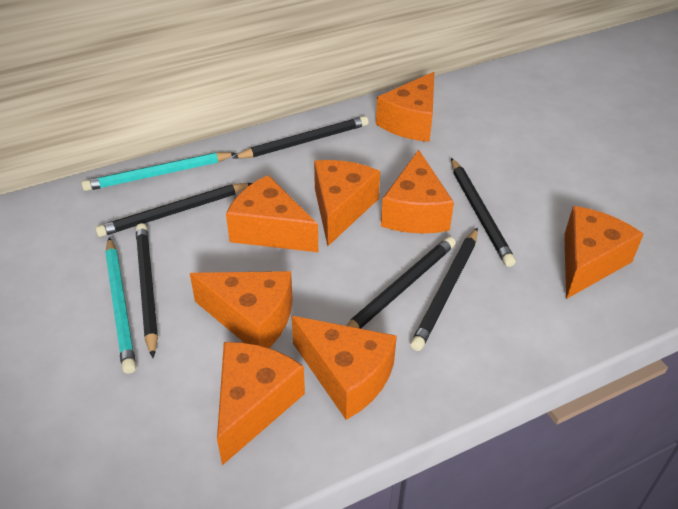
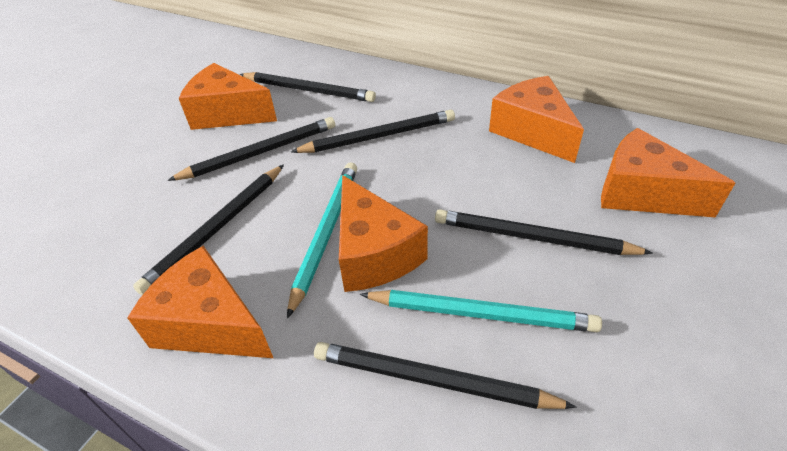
orange cheese: 8 -> 5

